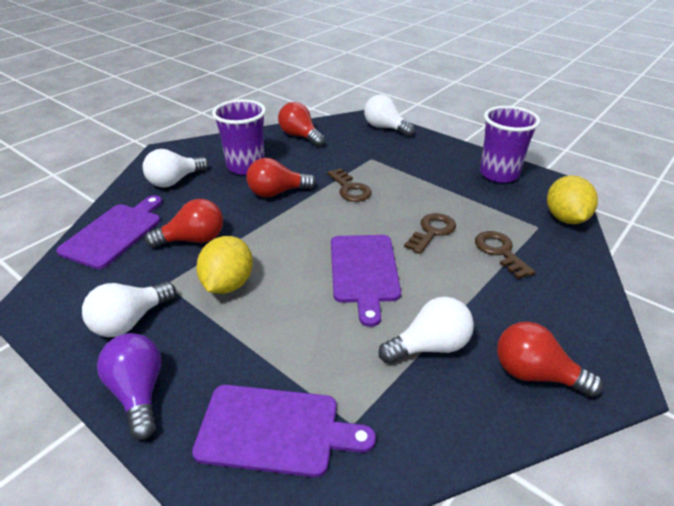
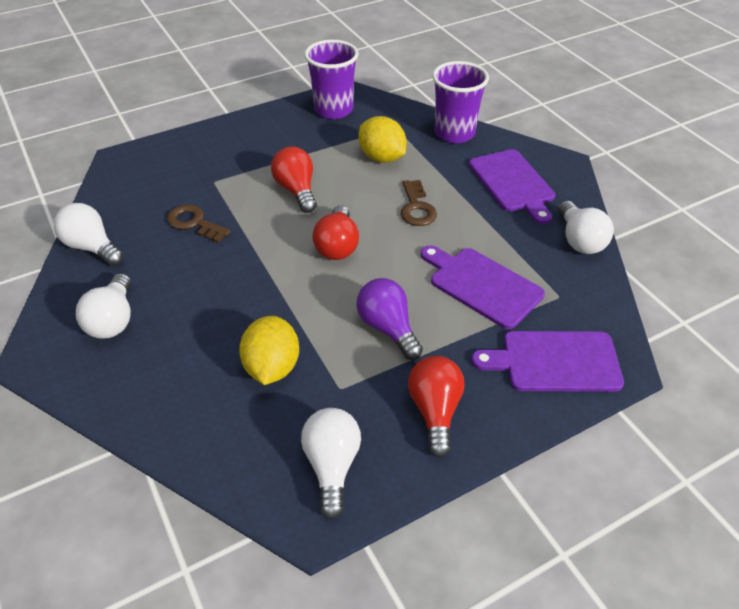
brown key: 3 -> 2
red light bulb: 4 -> 3

